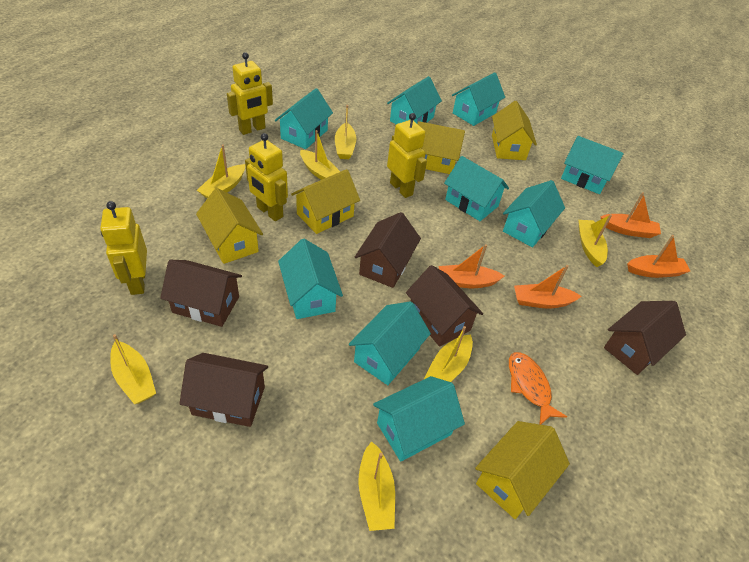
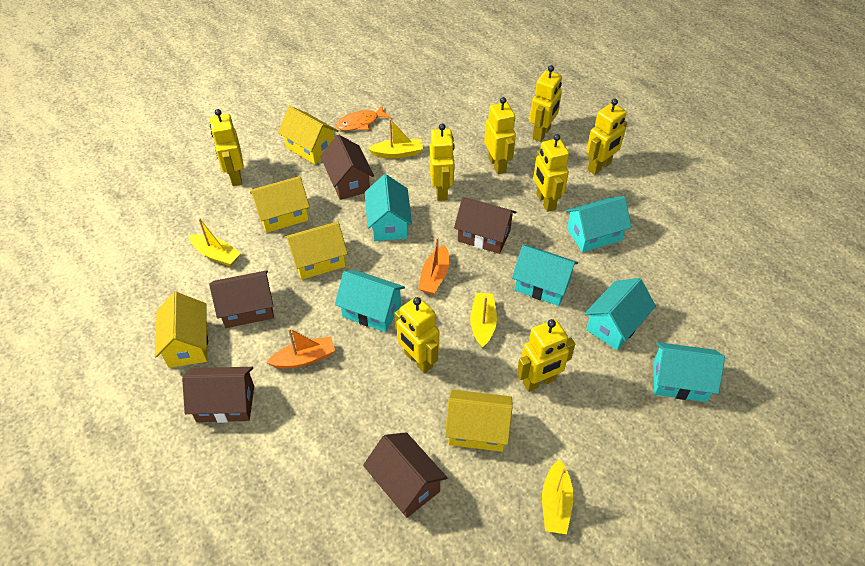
orange boat: 4 -> 2
turquoise house: 9 -> 6
yellow boat: 7 -> 4
yellow robot: 4 -> 8

